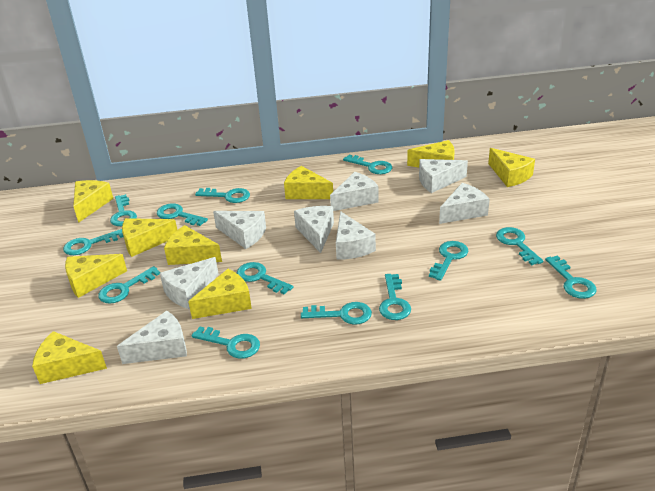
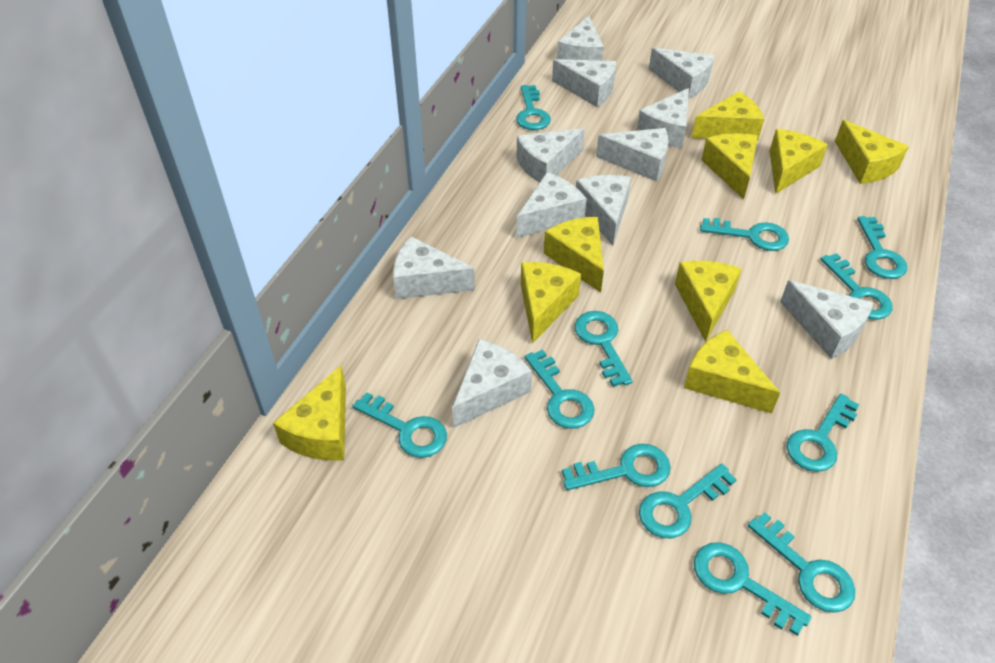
turquoise key: 13 -> 12
white cheese: 8 -> 11

